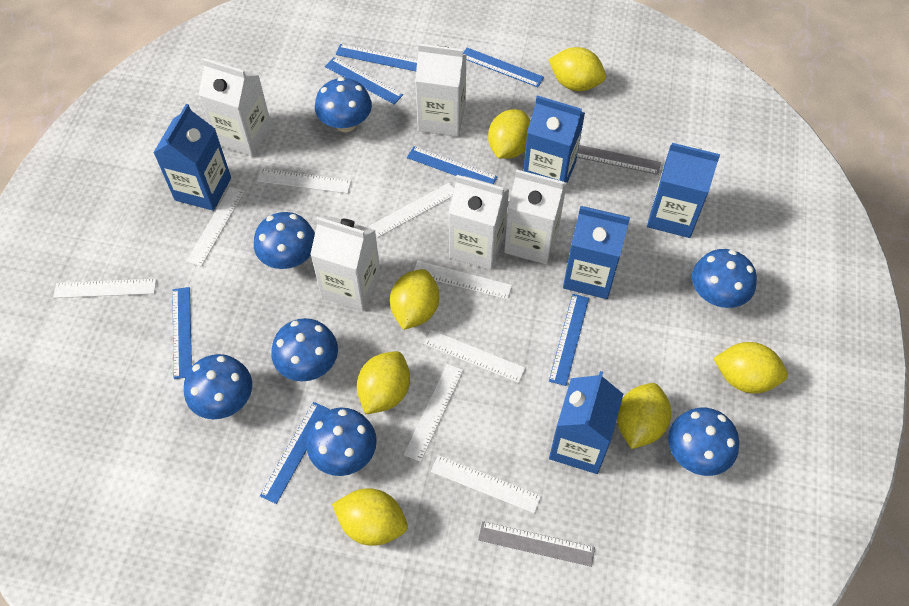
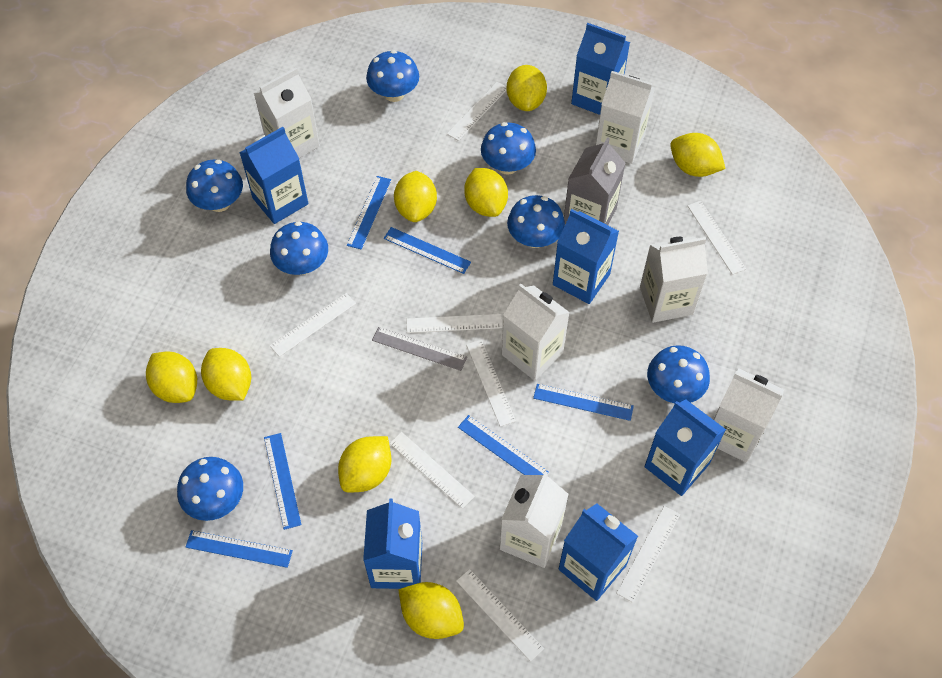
blue carton: 5 -> 6
blue ruler: 7 -> 6
grey carton: 0 -> 1
grey ruler: 2 -> 1
white carton: 5 -> 6
yellow lemon: 7 -> 8

